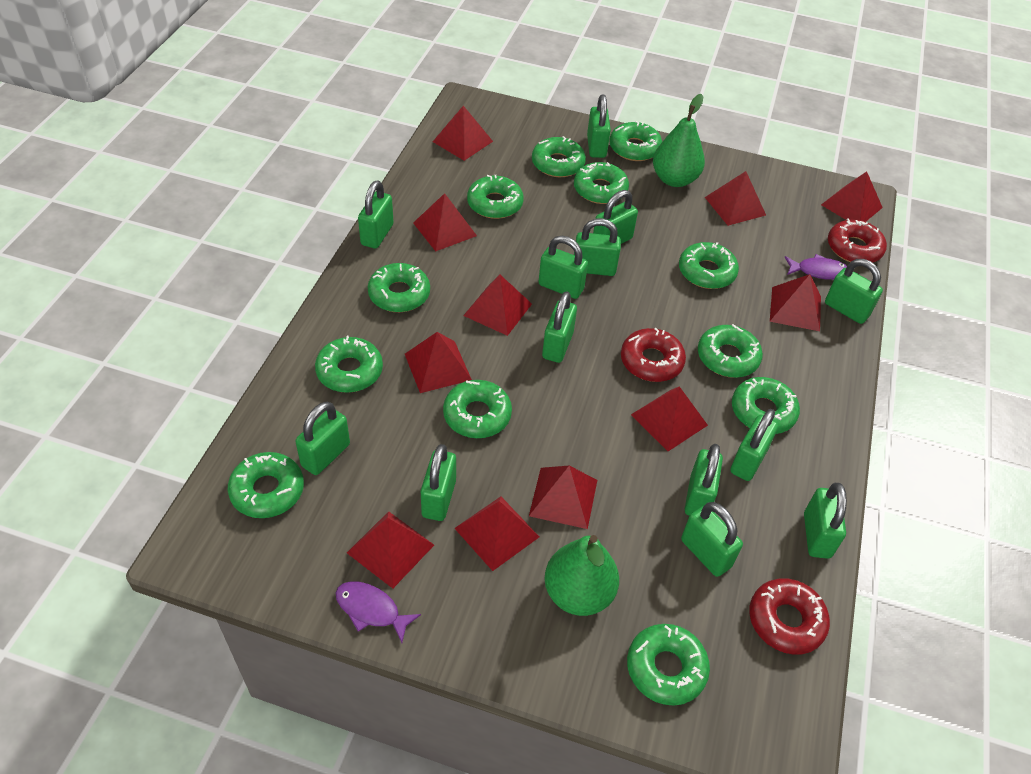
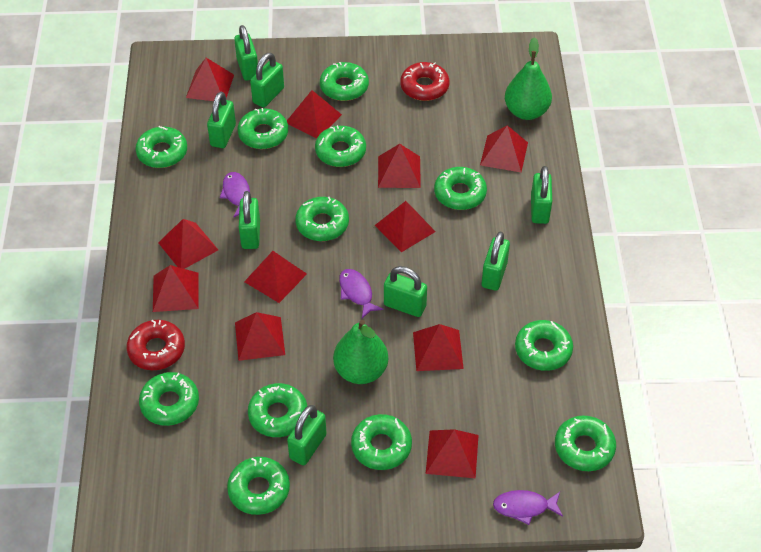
green padlock: 13 -> 8
purple fish: 2 -> 3
red donut: 3 -> 2

